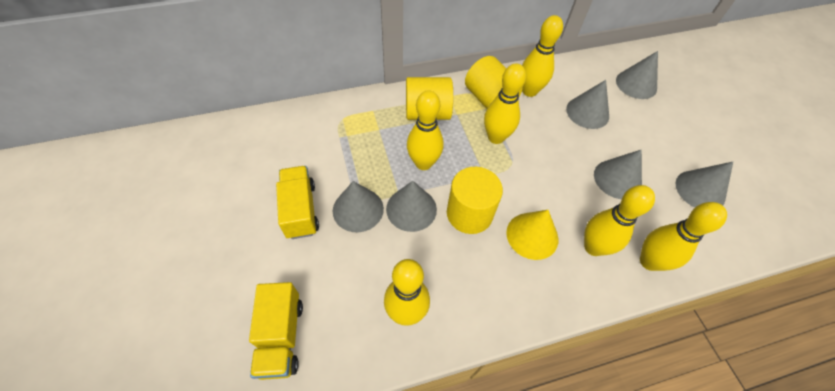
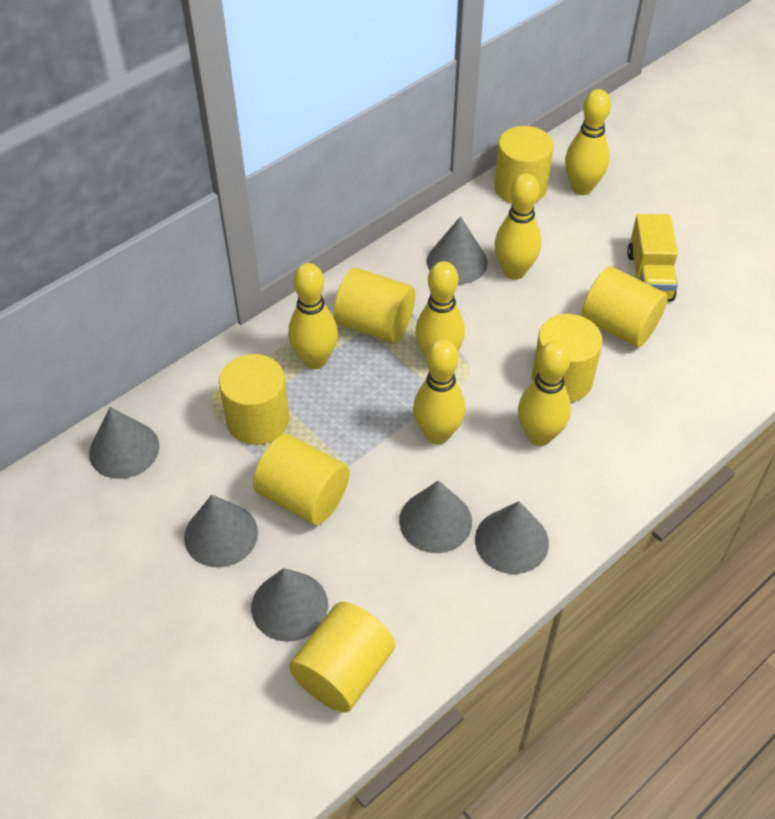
yellow cone: 1 -> 0
yellow cylinder: 3 -> 7
yellow truck: 2 -> 1

